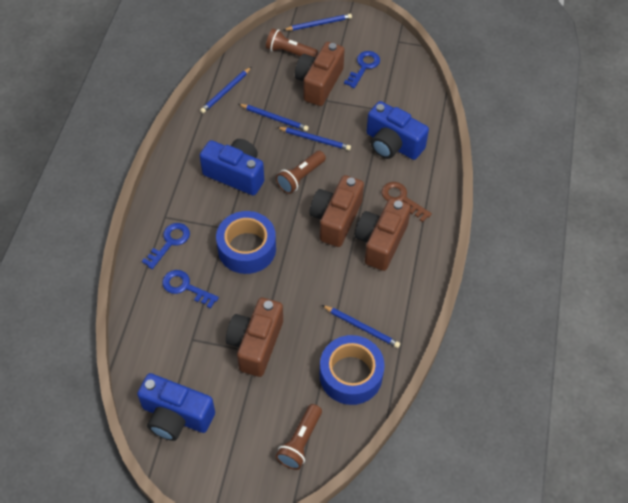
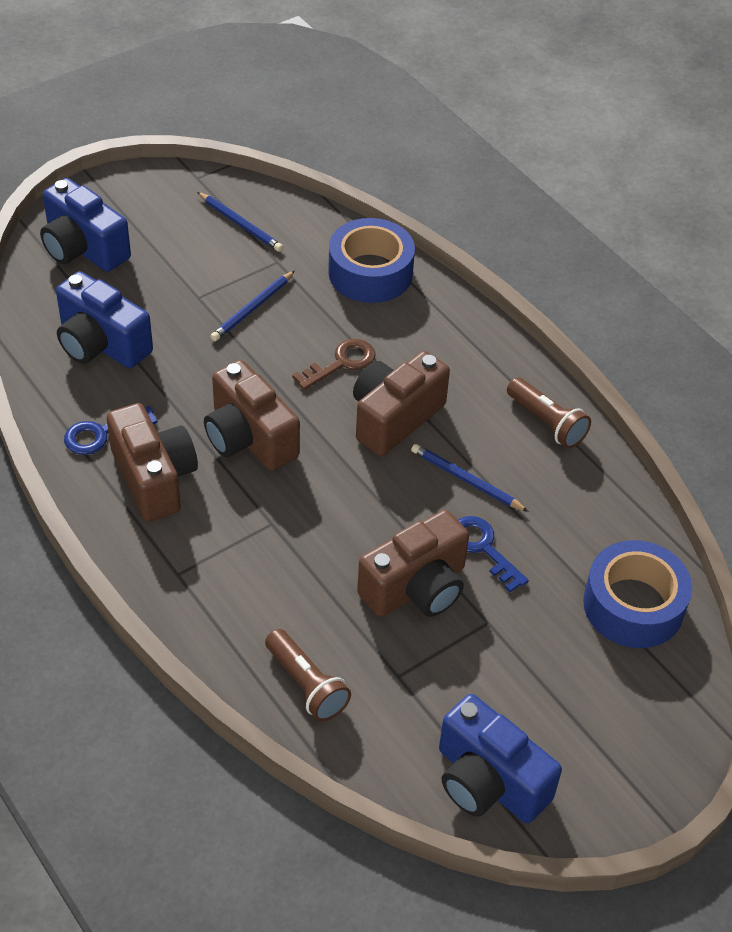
blue key: 3 -> 2
blue pencil: 5 -> 3
brown flashlight: 3 -> 2

